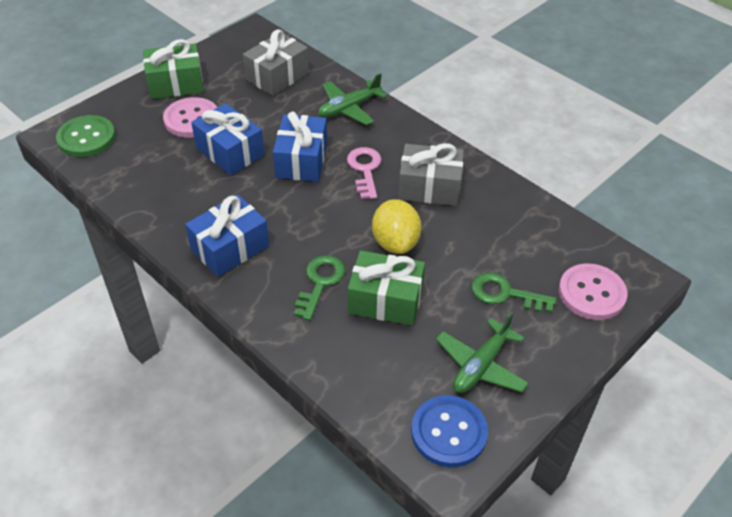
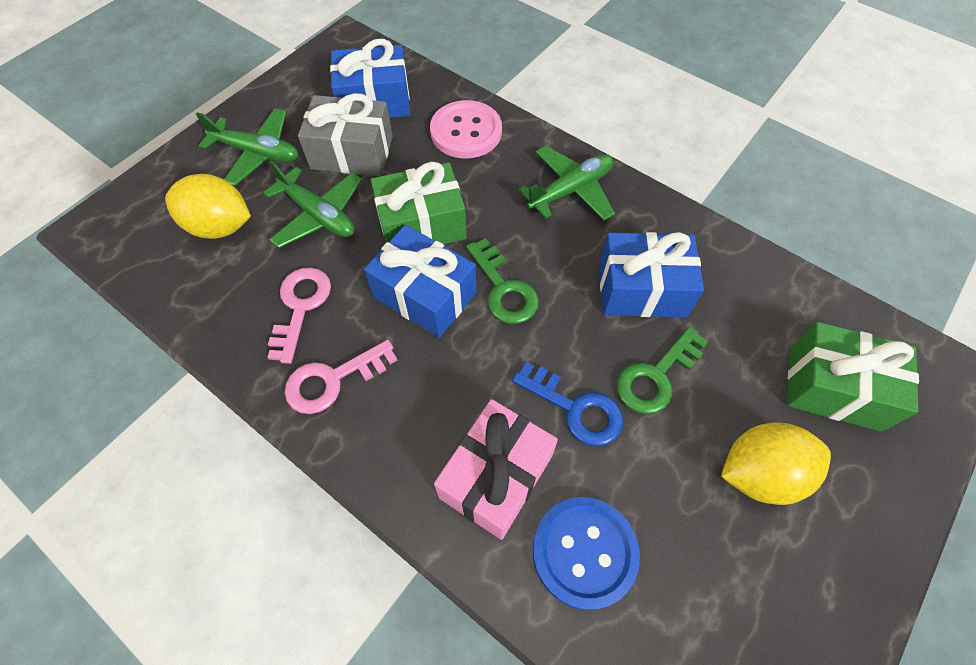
blue key: 0 -> 1
green button: 1 -> 0
green plane: 2 -> 3
grey gift: 2 -> 1
pink button: 2 -> 1
pink gift: 0 -> 1
pink key: 1 -> 2
yellow lemon: 1 -> 2

